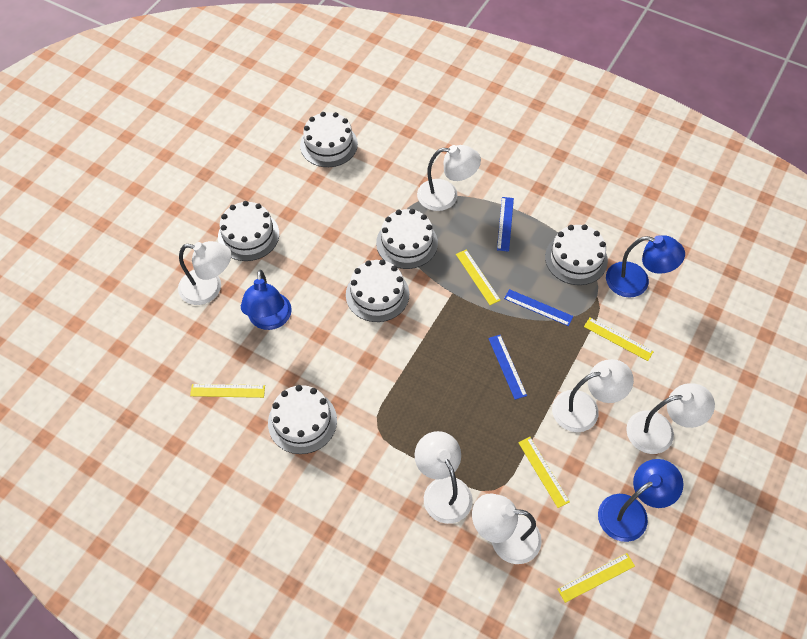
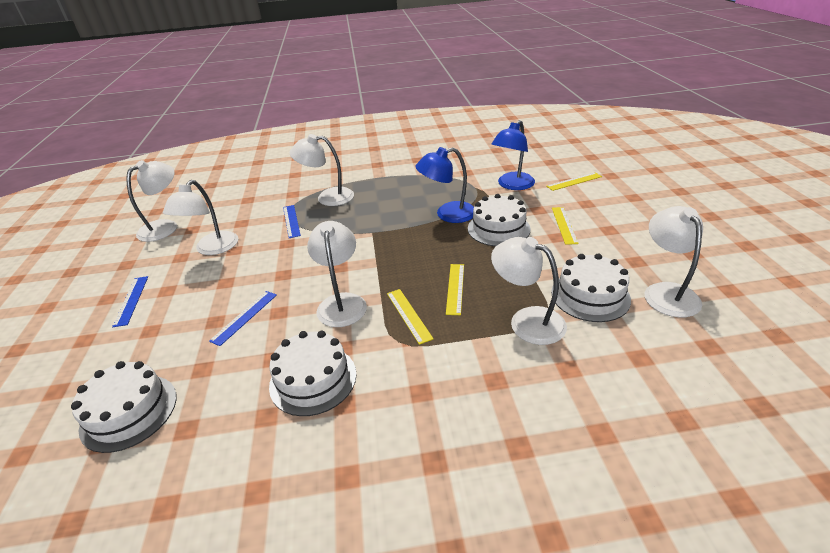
blue lamp: 3 -> 2
white cake: 6 -> 4
yellow ruler: 5 -> 4

